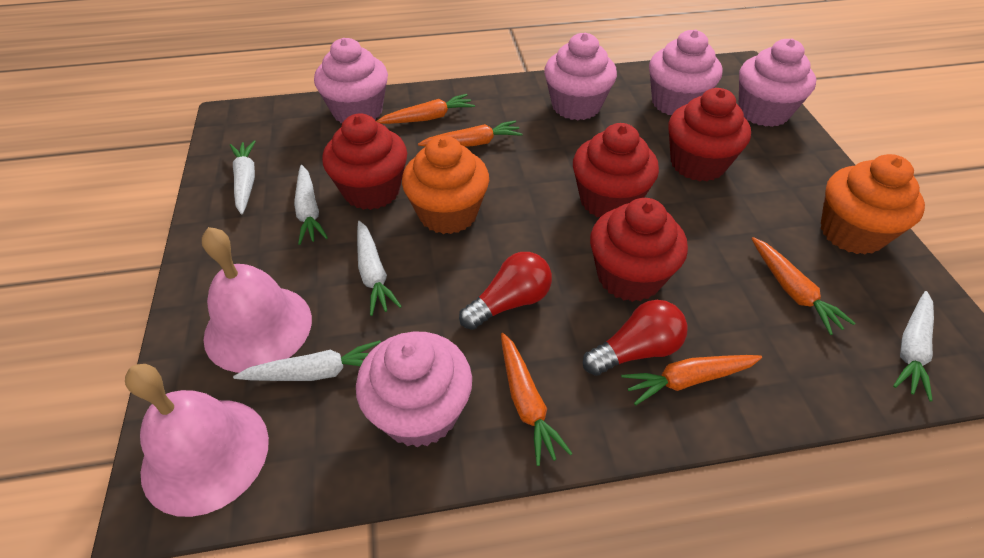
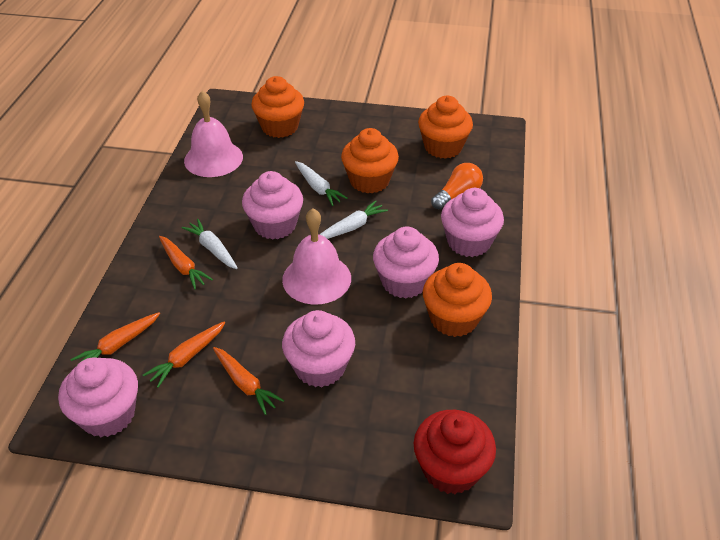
orange carrot: 5 -> 4
orange cupcake: 2 -> 4
orange light bulb: 0 -> 1
red cupcake: 4 -> 1
red light bulb: 2 -> 0
white carrot: 5 -> 3

